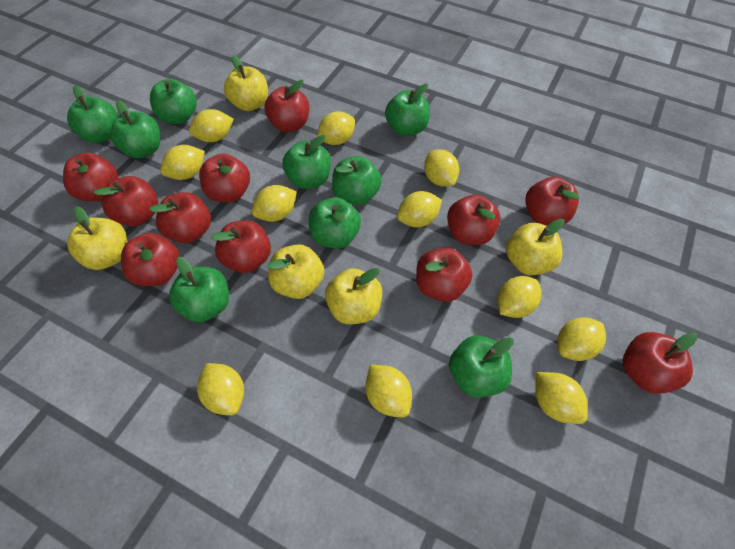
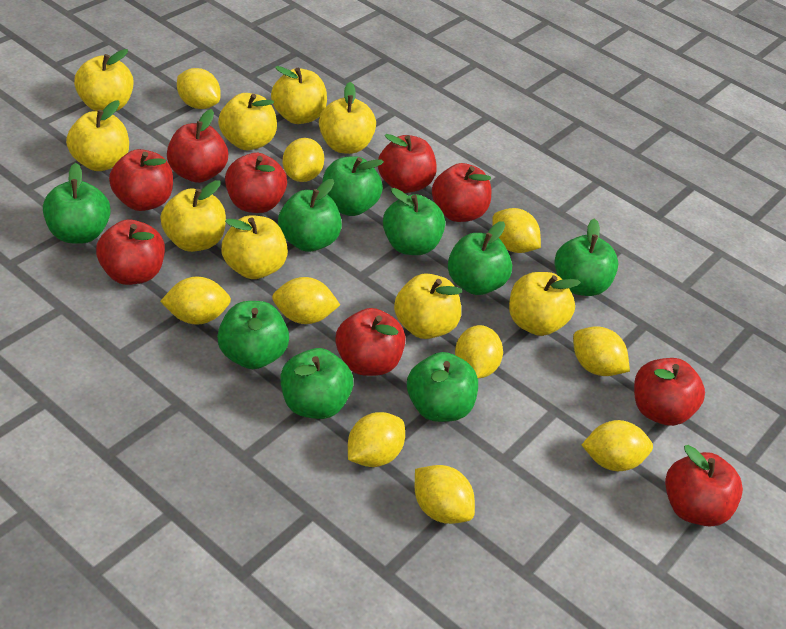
red apple: 11 -> 9
yellow apple: 5 -> 9
yellow lemon: 11 -> 10

